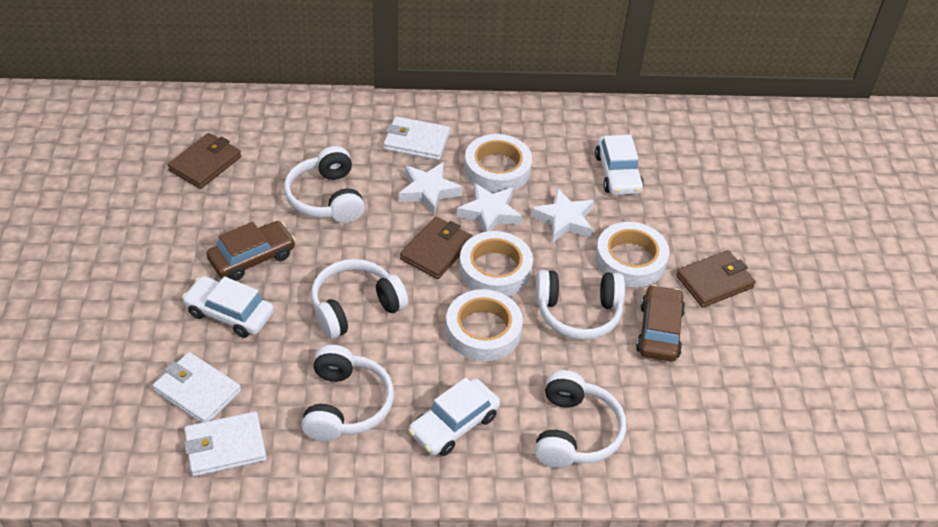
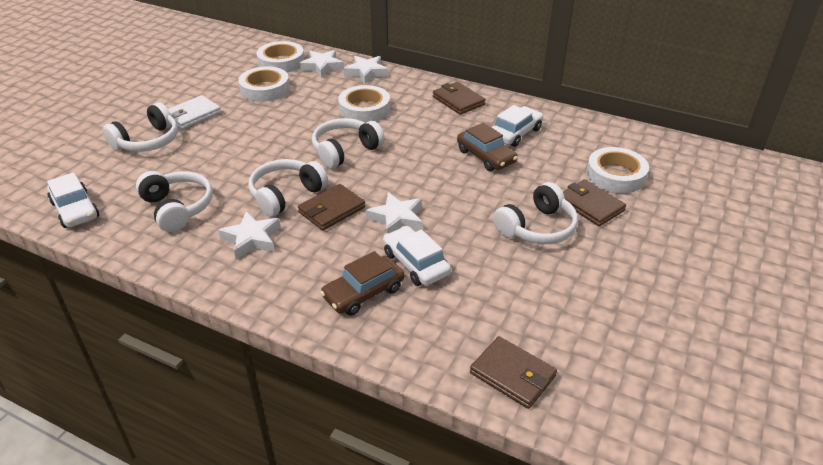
brown wallet: 3 -> 4
white star: 3 -> 4
white wallet: 3 -> 1

